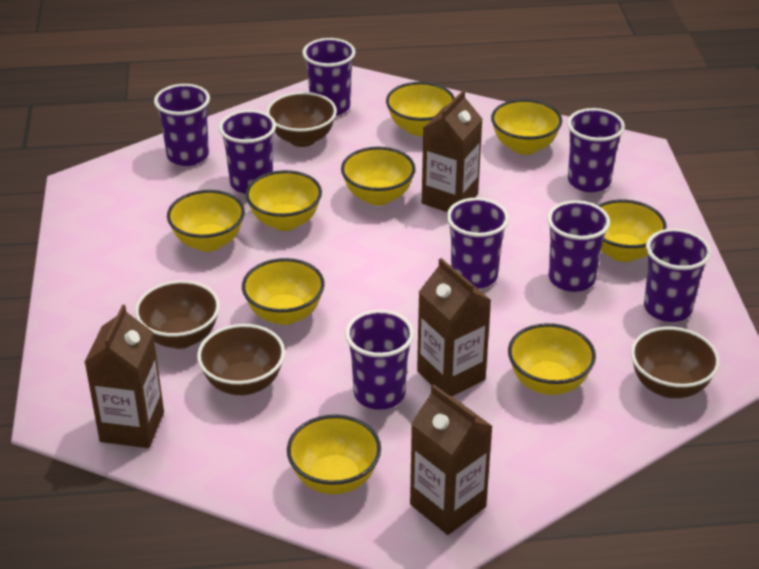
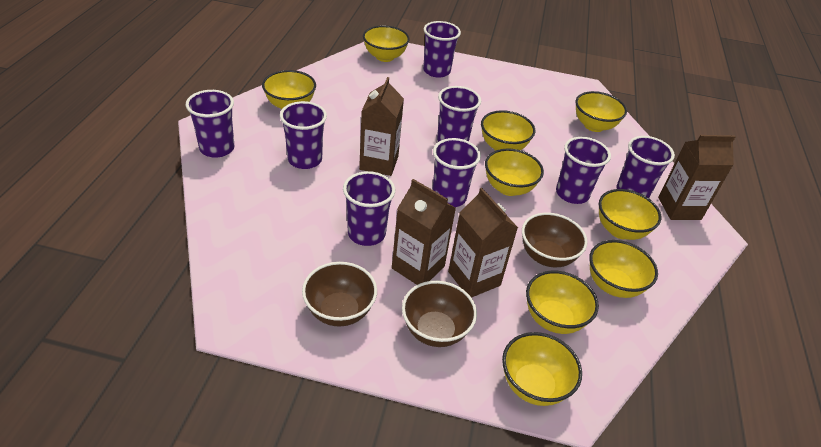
brown bowl: 4 -> 3

